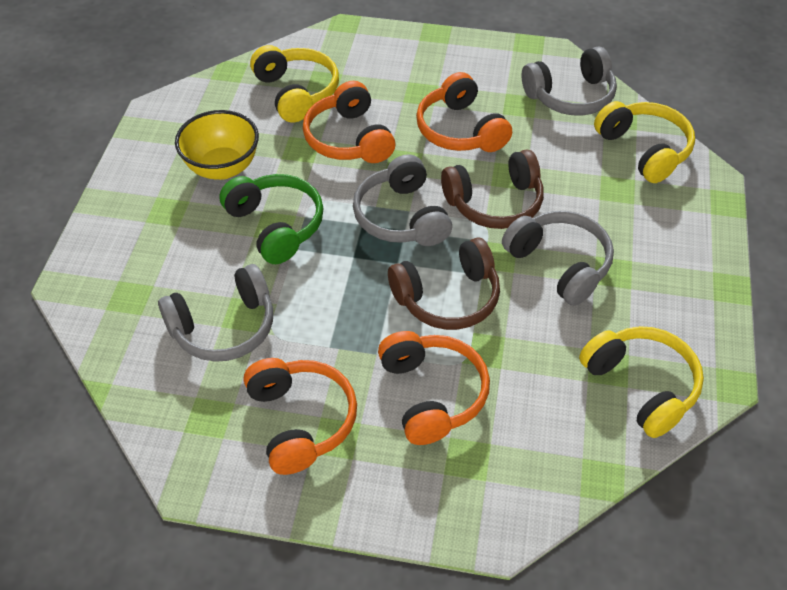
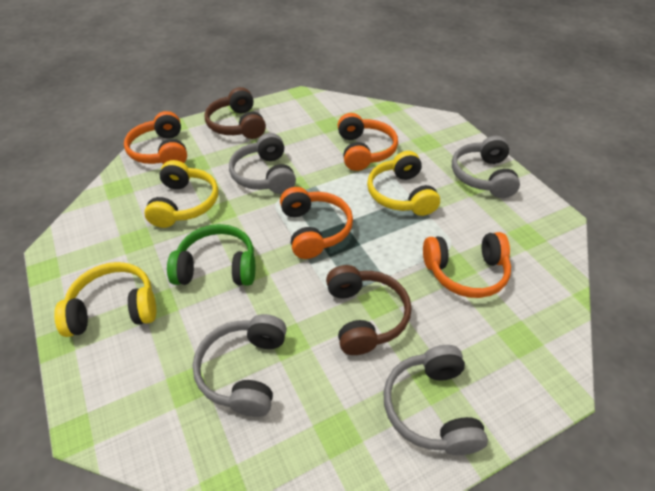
yellow bowl: 1 -> 0

